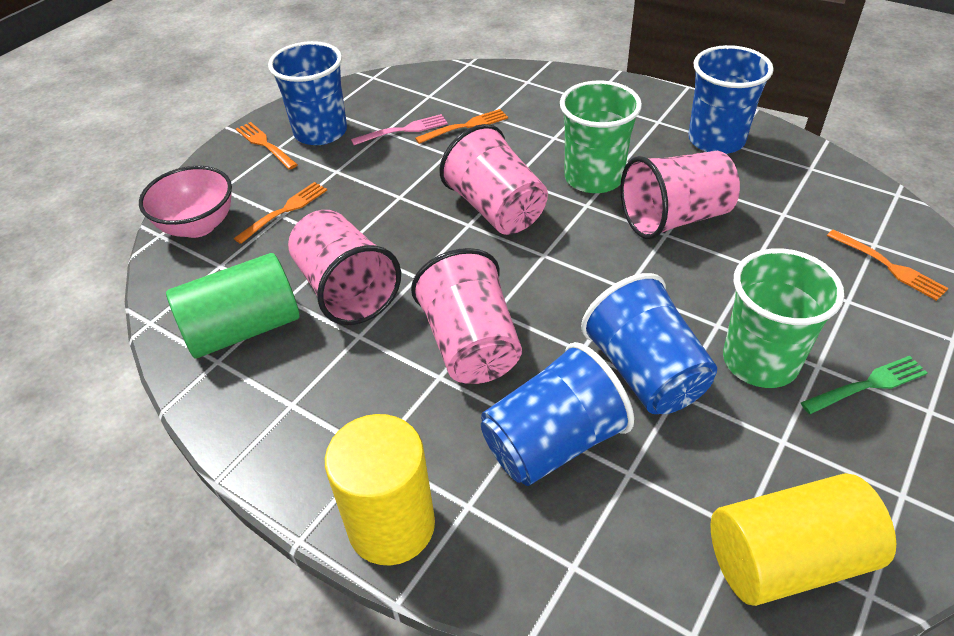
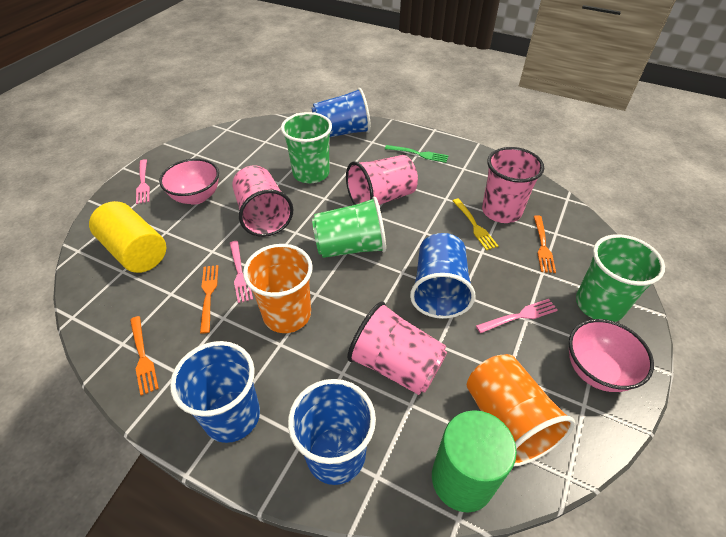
green cup: 2 -> 3
orange cup: 0 -> 2
orange fork: 4 -> 3
pink bowl: 1 -> 2
pink fork: 1 -> 3
yellow cylinder: 2 -> 1
yellow fork: 0 -> 1

